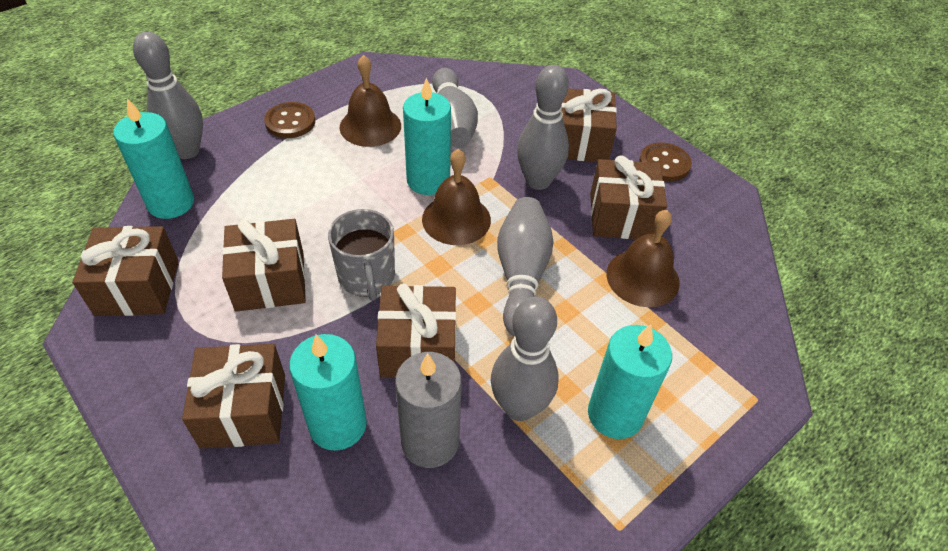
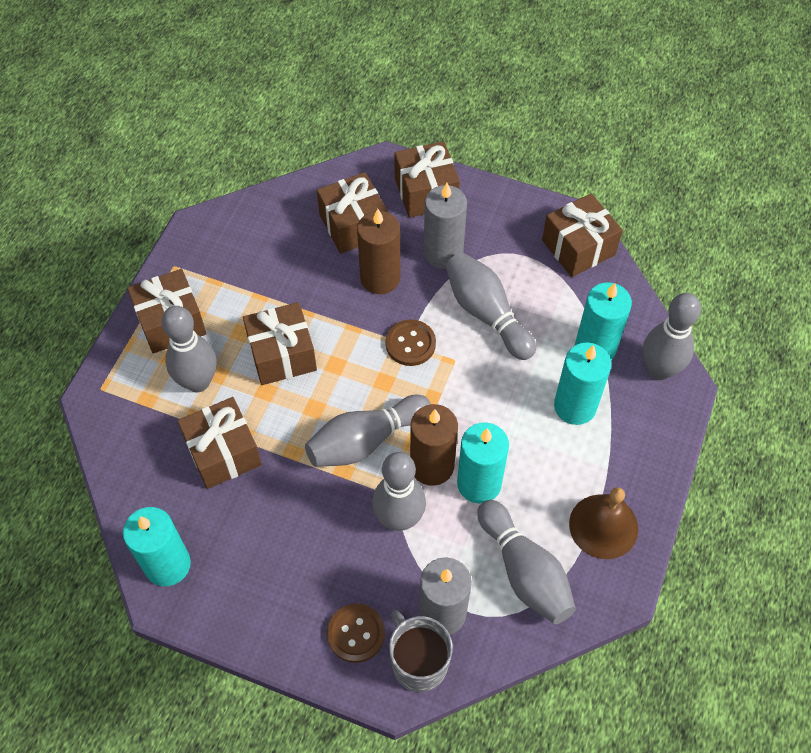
brown bell: 3 -> 1
brown candle: 0 -> 2
grey bowling pin: 5 -> 6
grey candle: 1 -> 2

